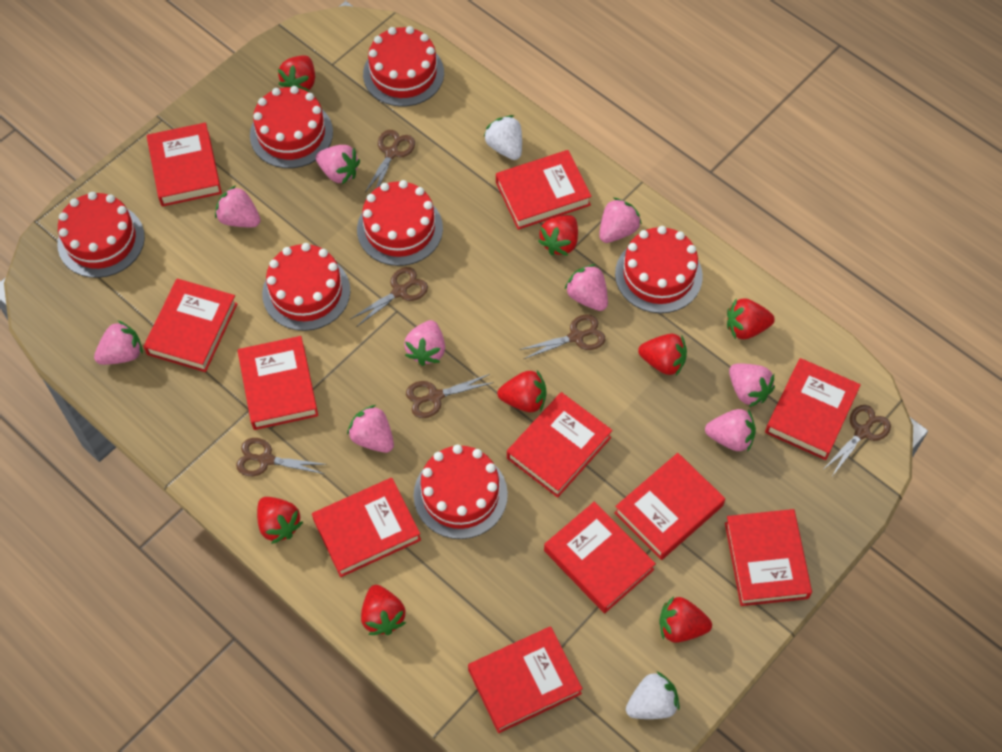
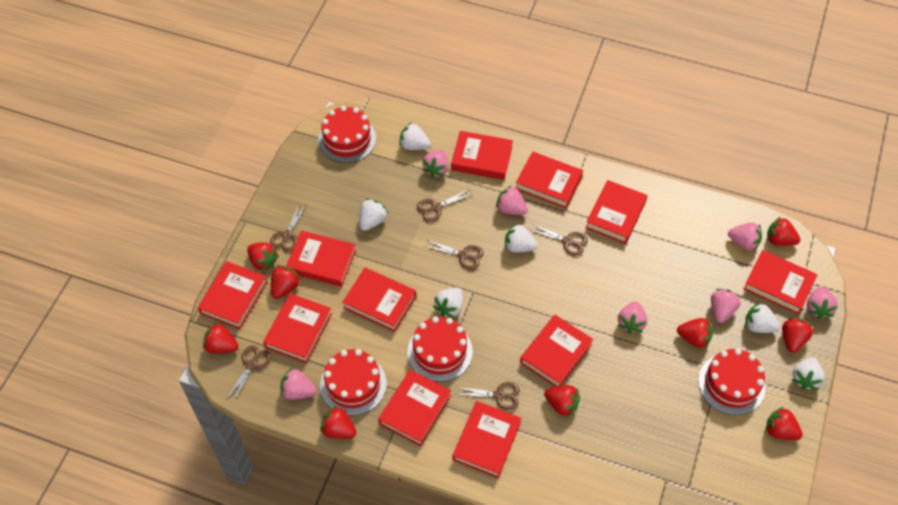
pink strawberry: 9 -> 7
red cake: 7 -> 4
red strawberry: 8 -> 9
white strawberry: 2 -> 6

